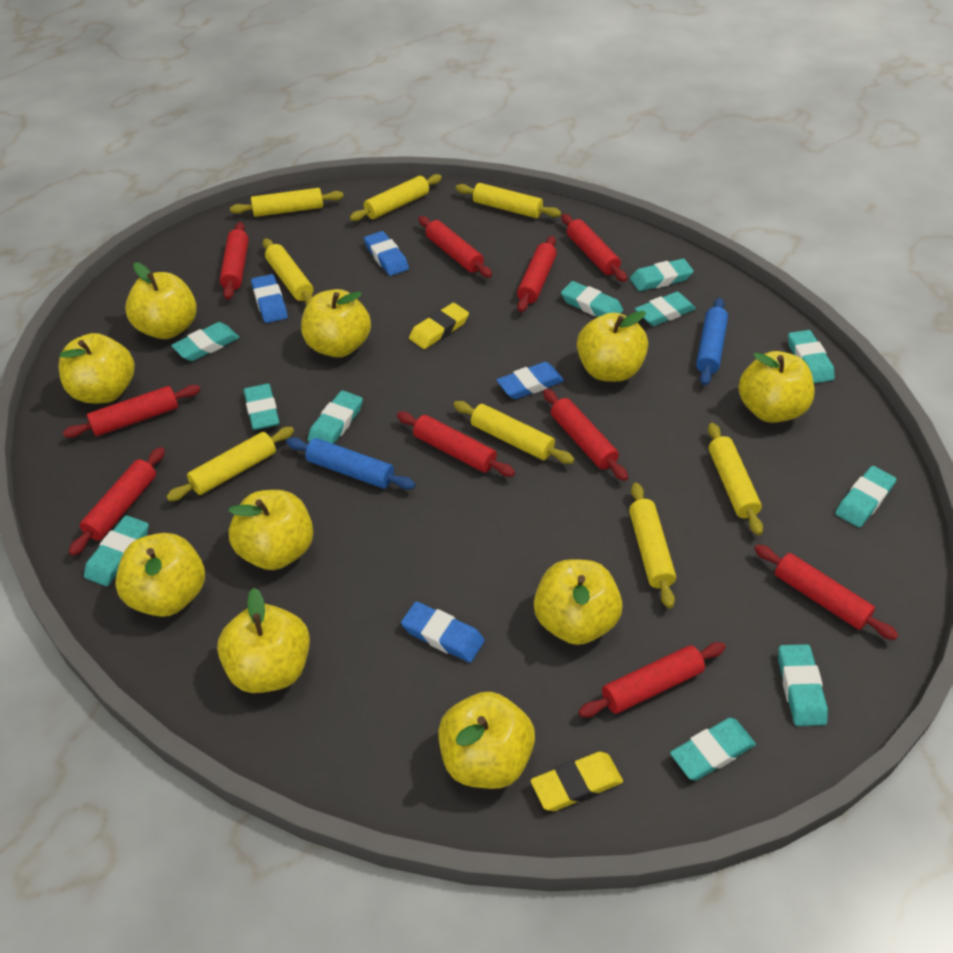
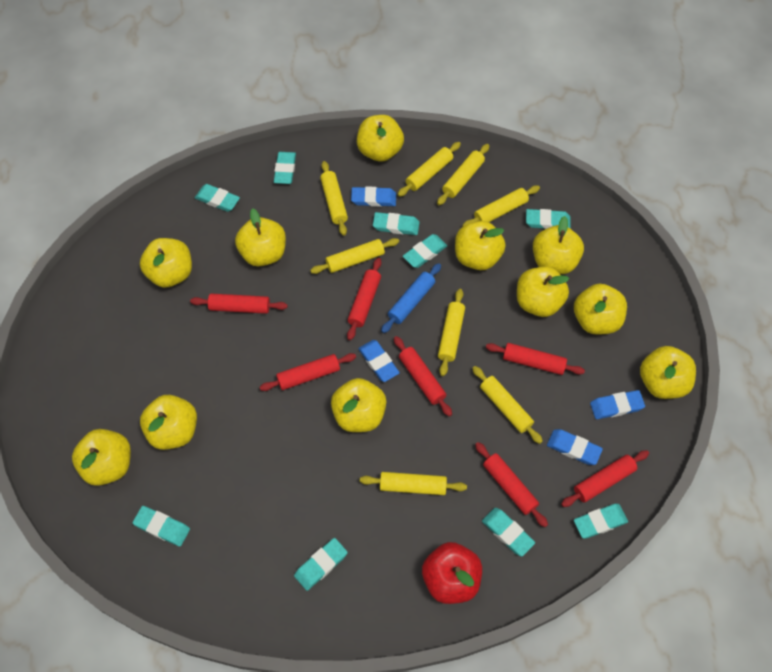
blue rolling pin: 2 -> 1
red apple: 0 -> 1
red rolling pin: 10 -> 7
turquoise eraser: 11 -> 9
yellow apple: 10 -> 11
yellow eraser: 2 -> 0

